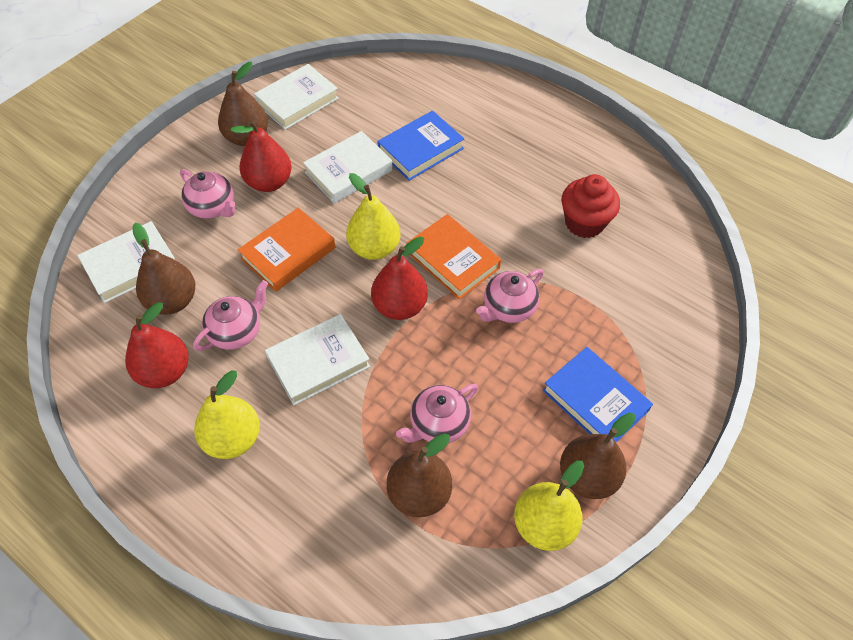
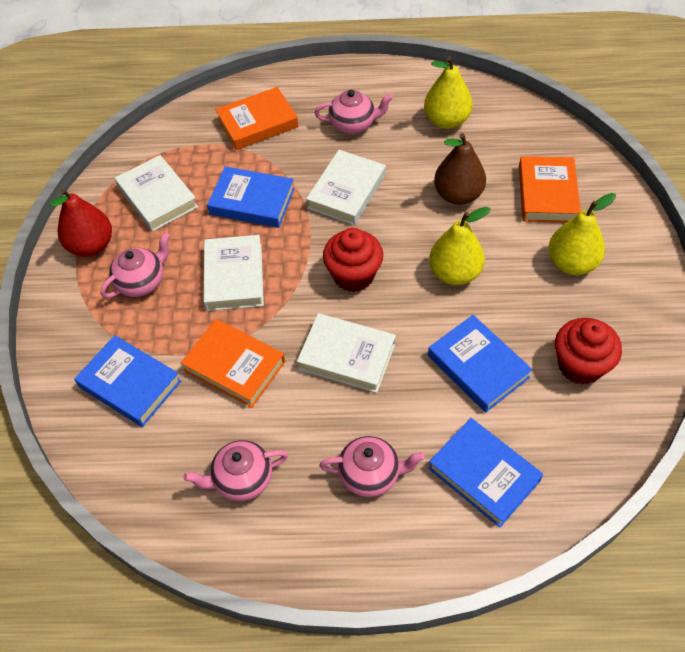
blue book: 2 -> 4
brown pear: 4 -> 1
orange book: 2 -> 3
red cupcake: 1 -> 2
red pear: 3 -> 1

